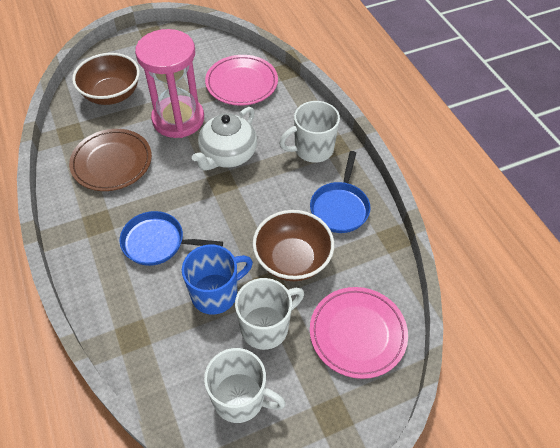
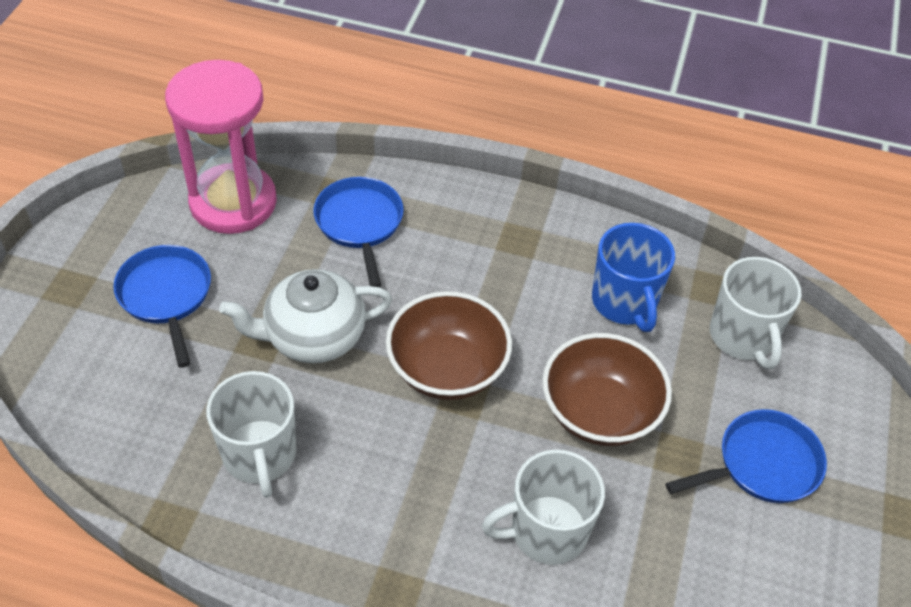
blue pan: 2 -> 3
brown plate: 1 -> 0
pink plate: 2 -> 0

